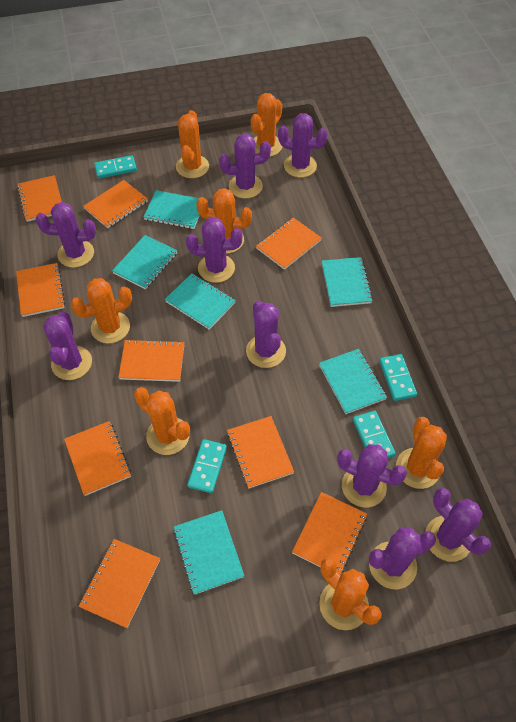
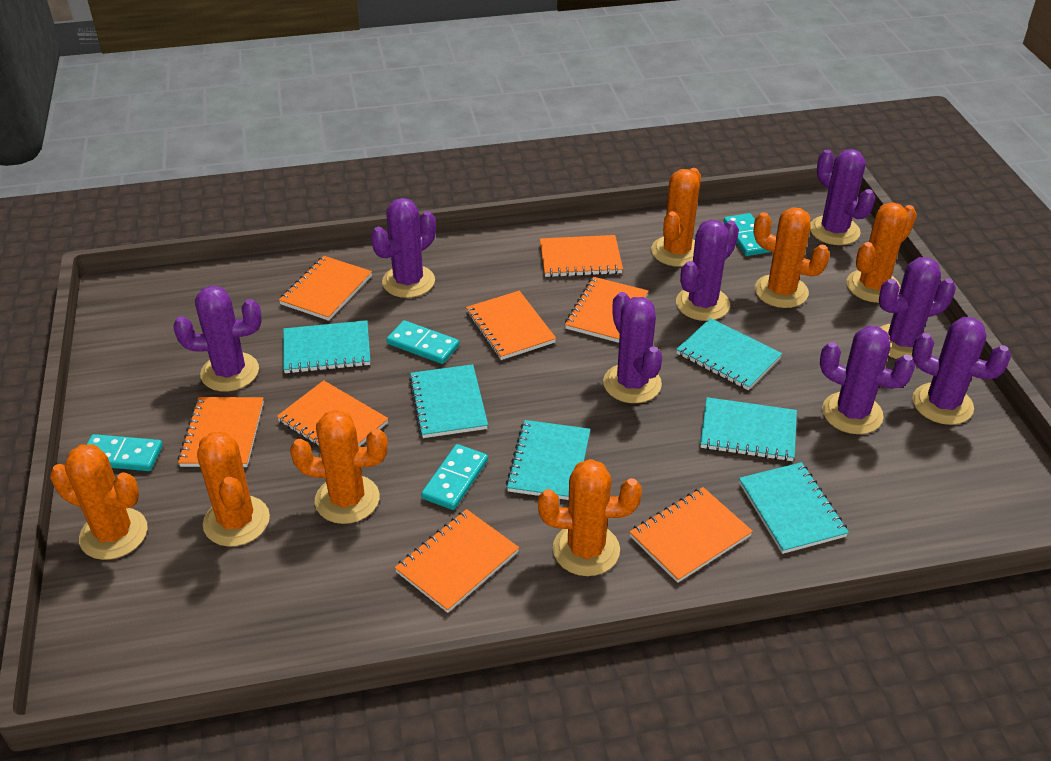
orange notebook: 9 -> 8
purple cactus: 9 -> 8

